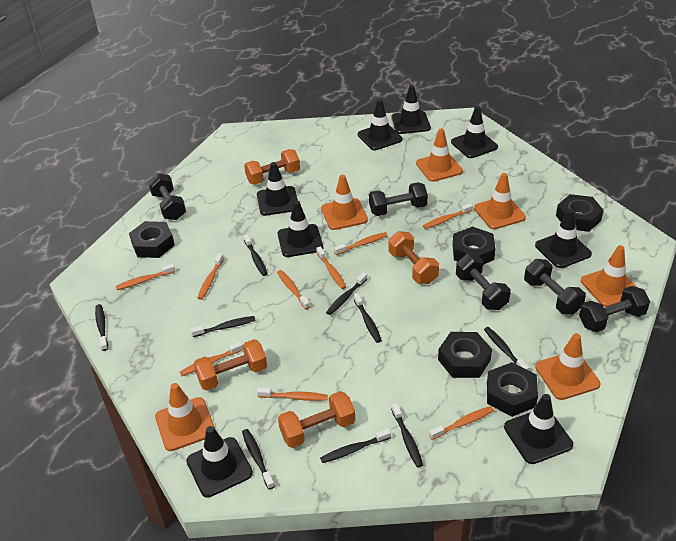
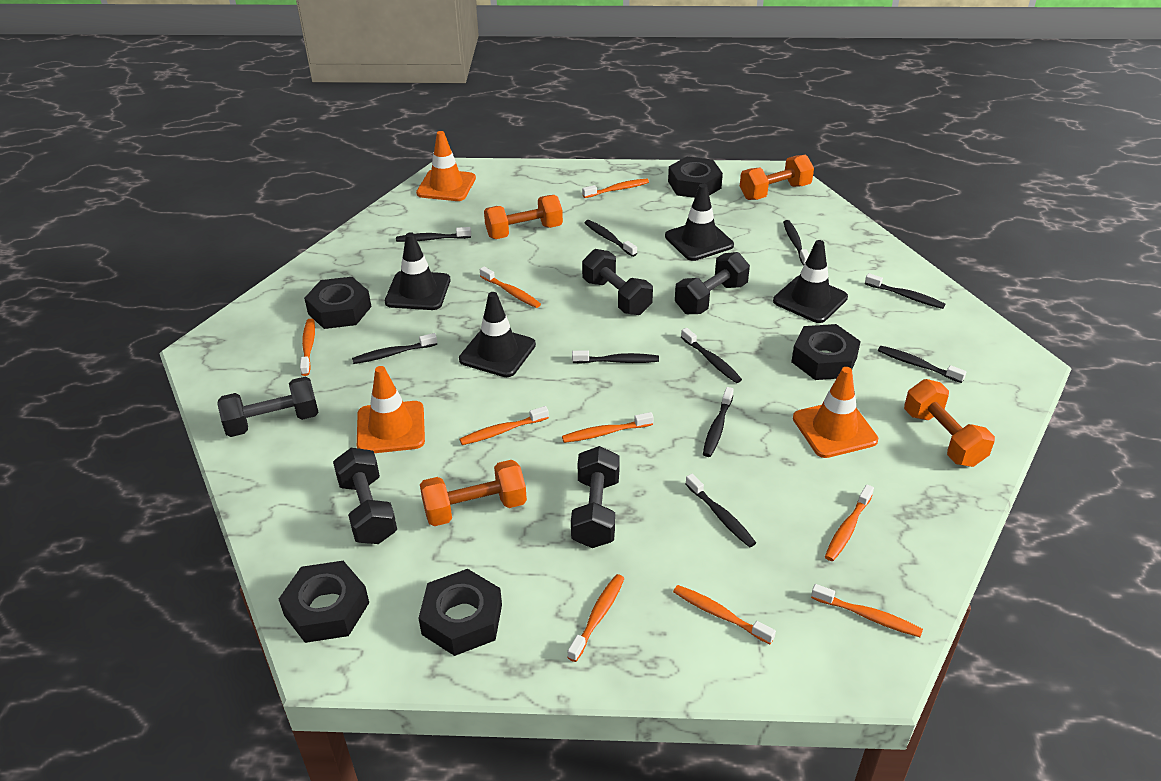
black toothbrush: 9 -> 10
black traffic cone: 8 -> 4
orange traffic cone: 6 -> 3

